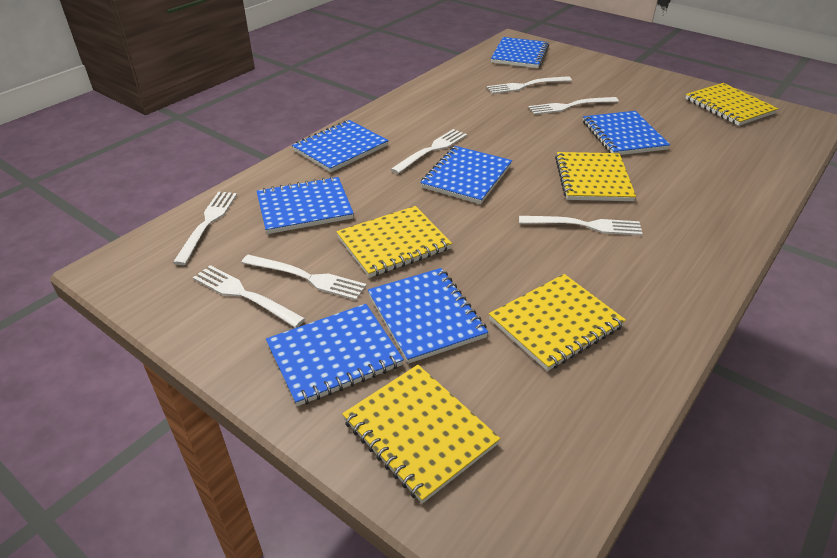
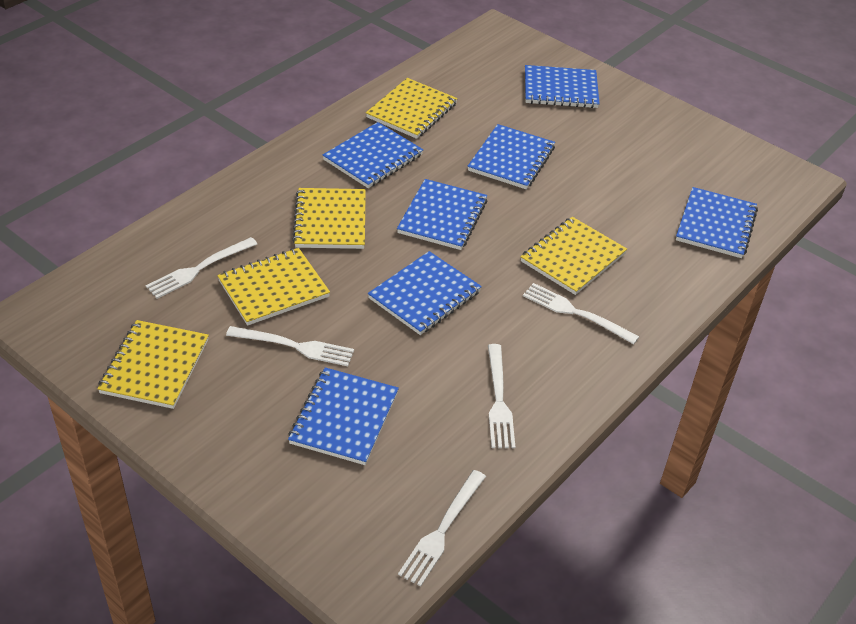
white fork: 7 -> 5

